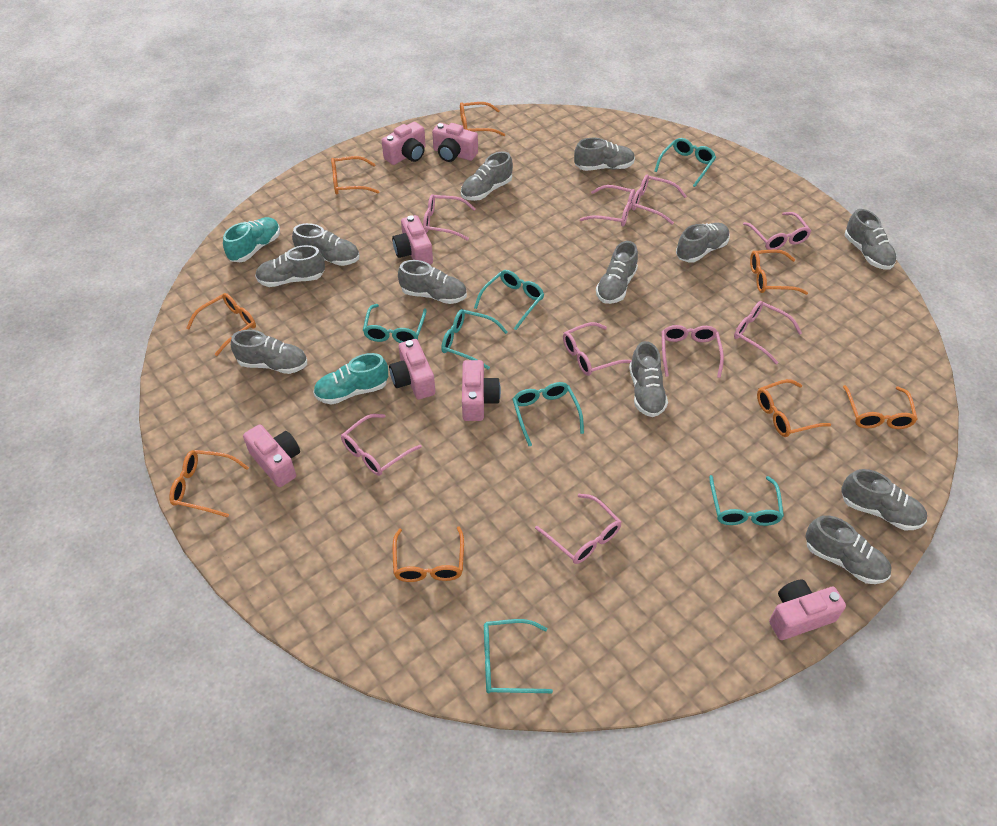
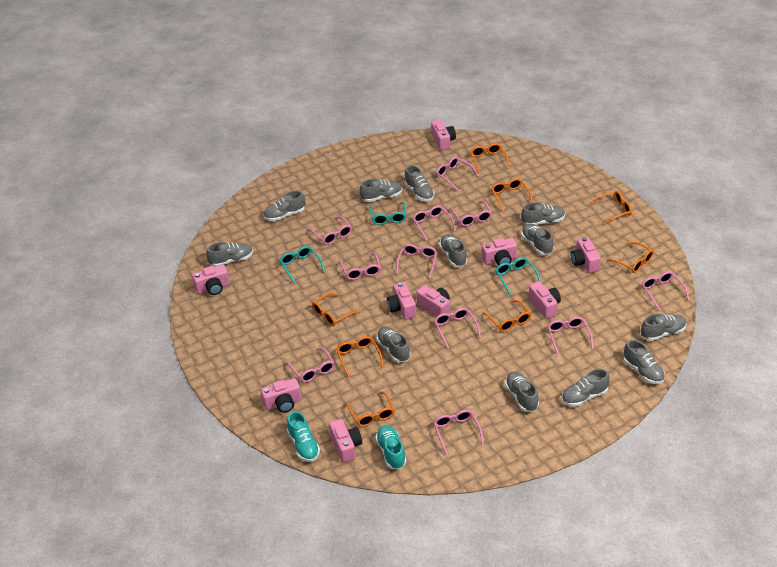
pink camera: 7 -> 9
pink glasses: 9 -> 11
turquoise glasses: 7 -> 3

